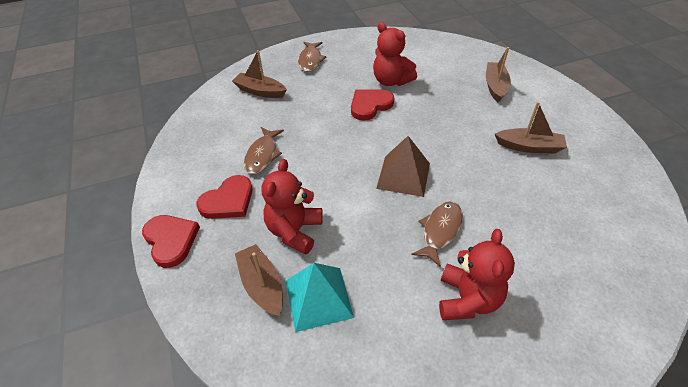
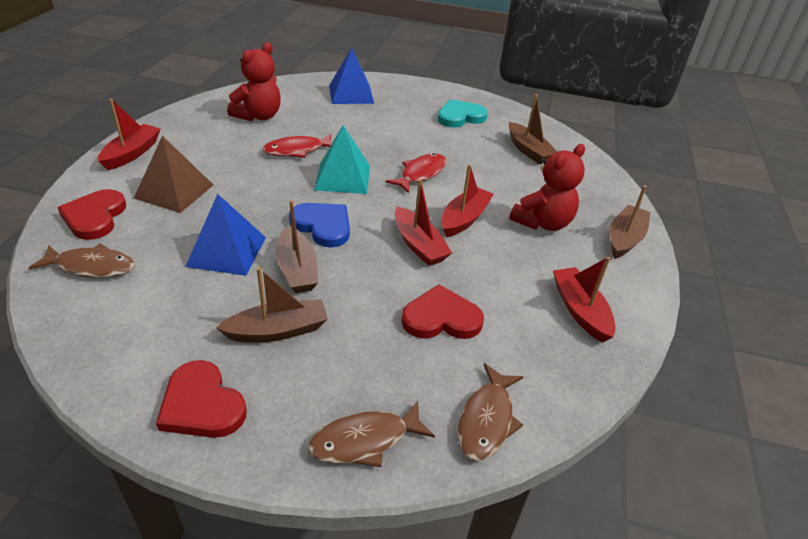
blue heart: 0 -> 1
blue pyramid: 0 -> 2
red boat: 0 -> 4
red fish: 0 -> 2
red teddy bear: 3 -> 2
turquoise heart: 0 -> 1

